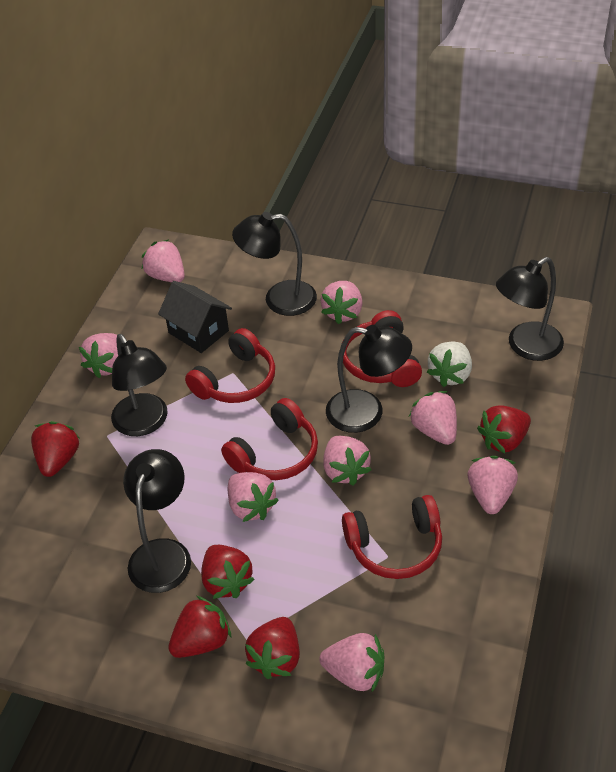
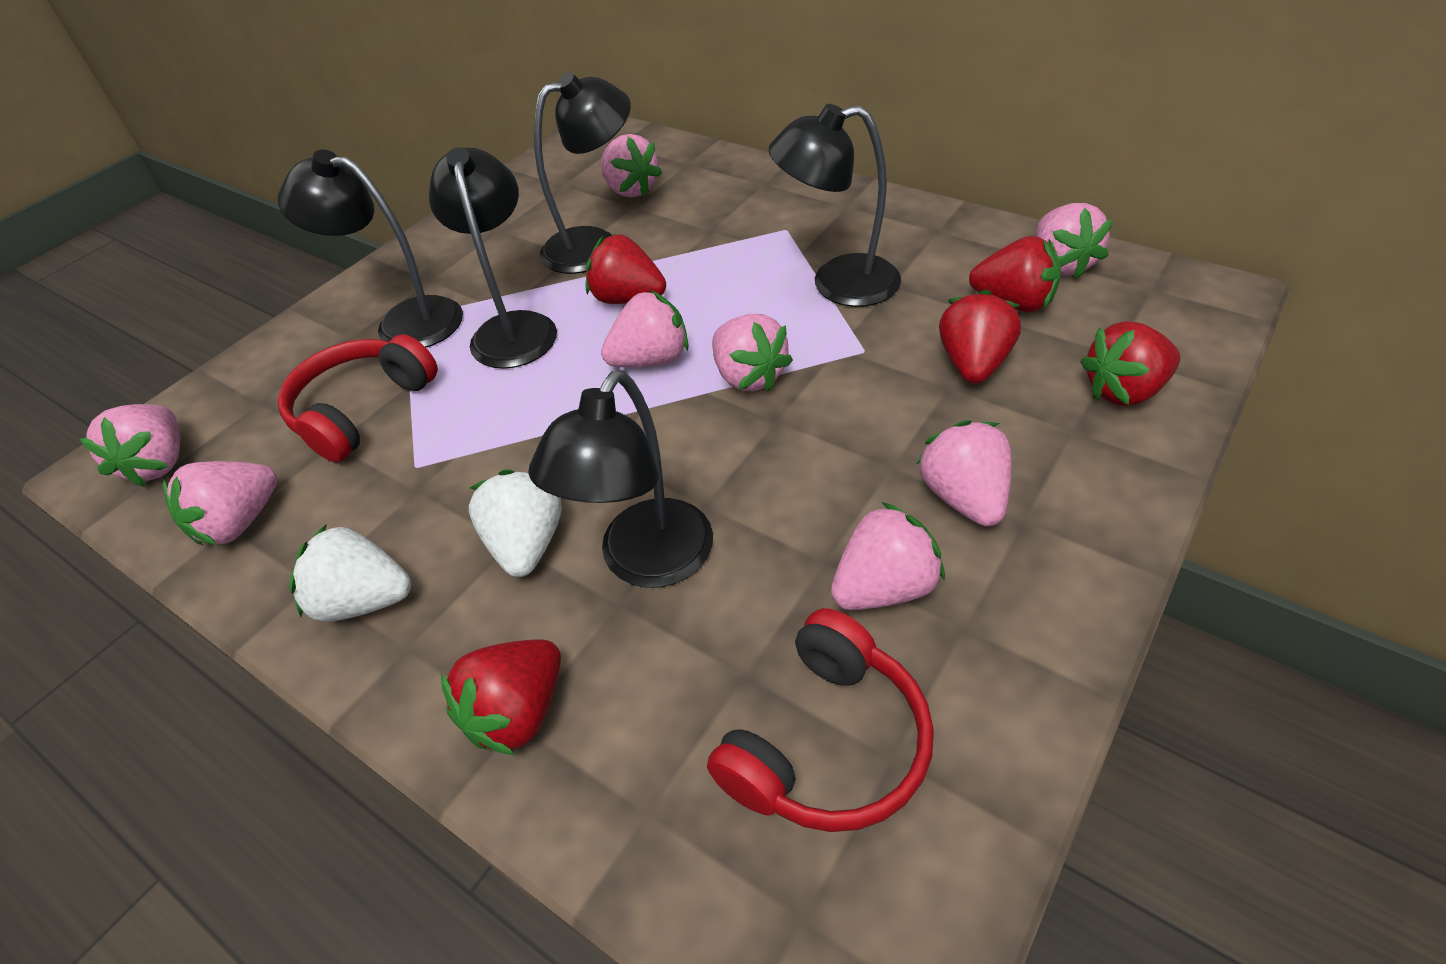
black house: 1 -> 0
red headphones: 4 -> 2
white strawberry: 1 -> 2

